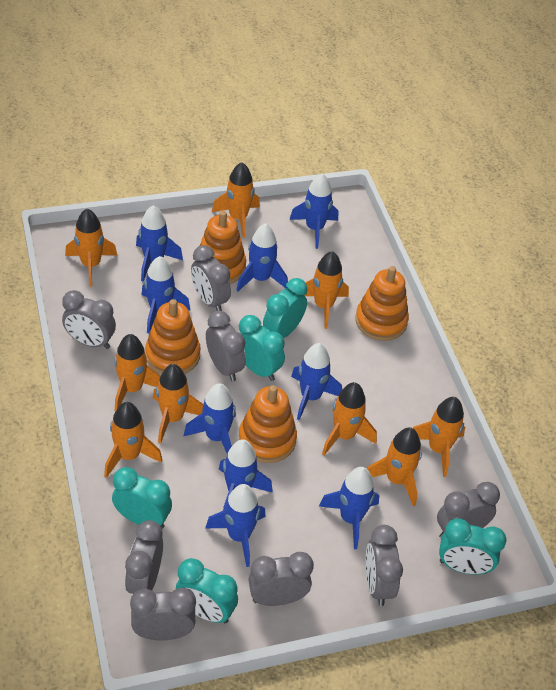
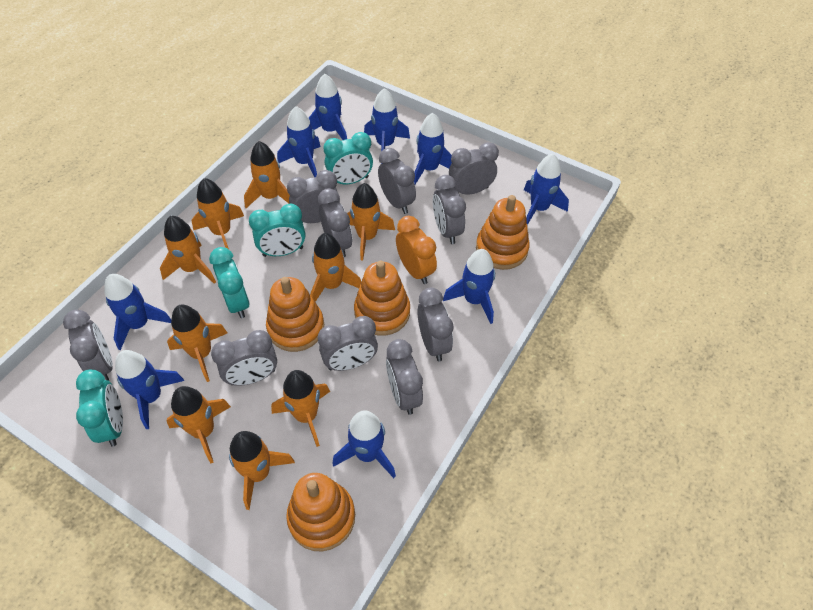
grey clock: 8 -> 10
orange clock: 0 -> 1
turquoise clock: 5 -> 4

